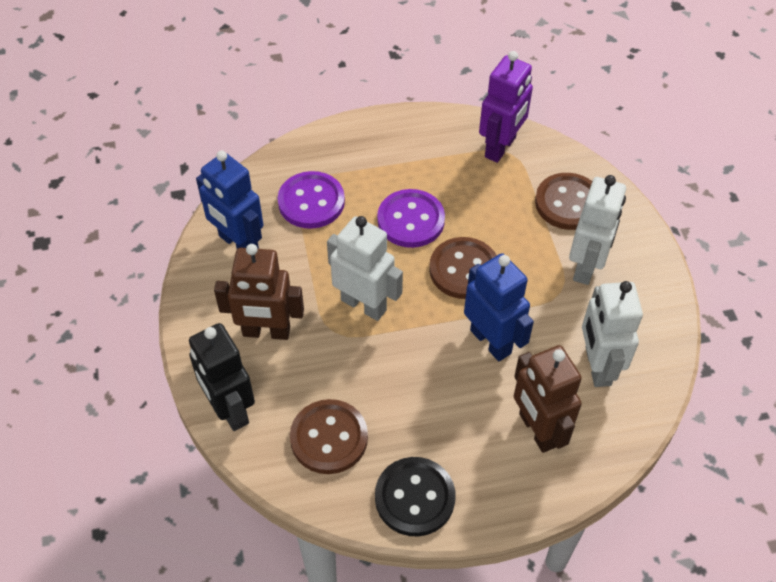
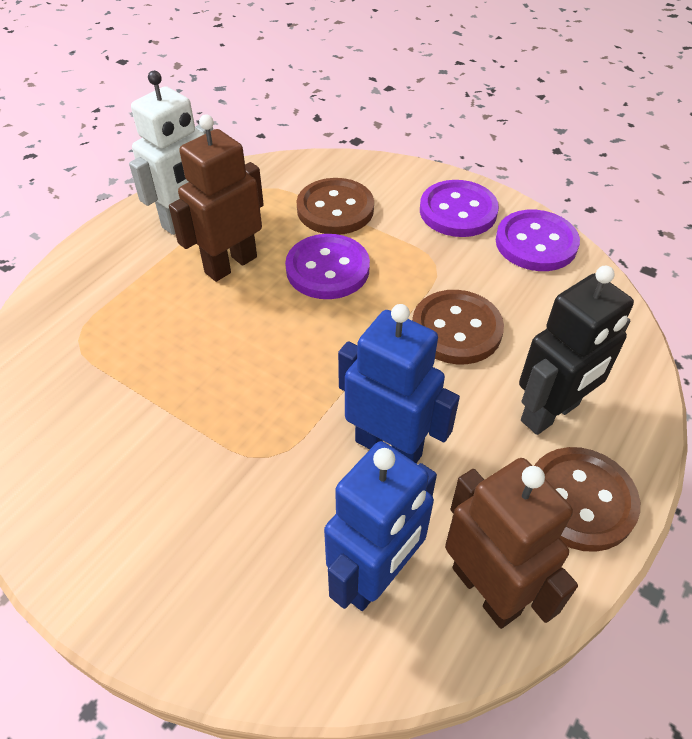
black button: 1 -> 0
purple button: 2 -> 3
purple robot: 1 -> 0
white robot: 3 -> 1

